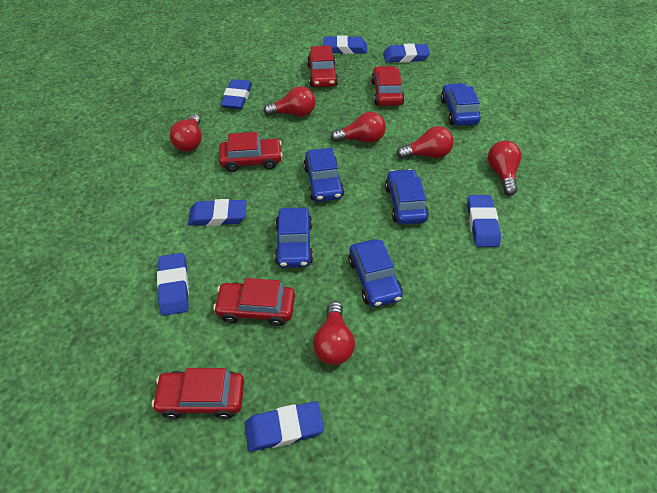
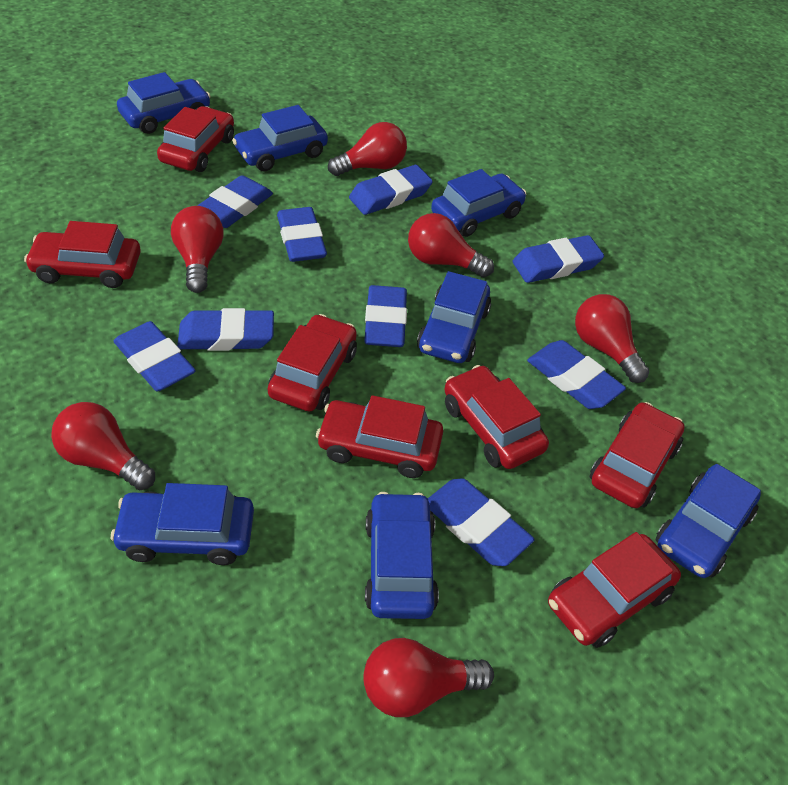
blue car: 5 -> 7
blue eraser: 7 -> 9
red car: 5 -> 7

